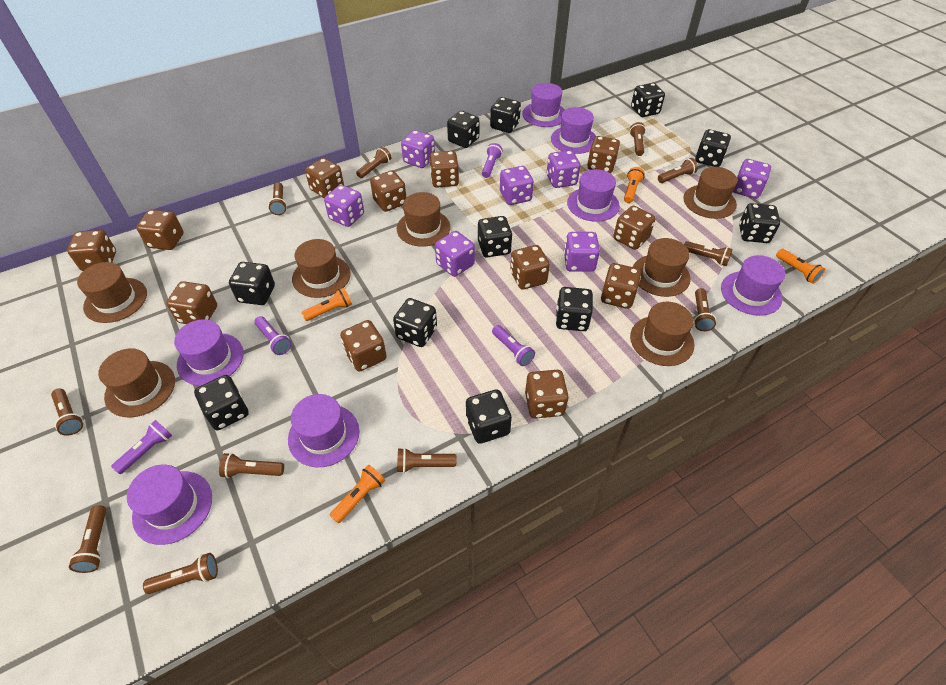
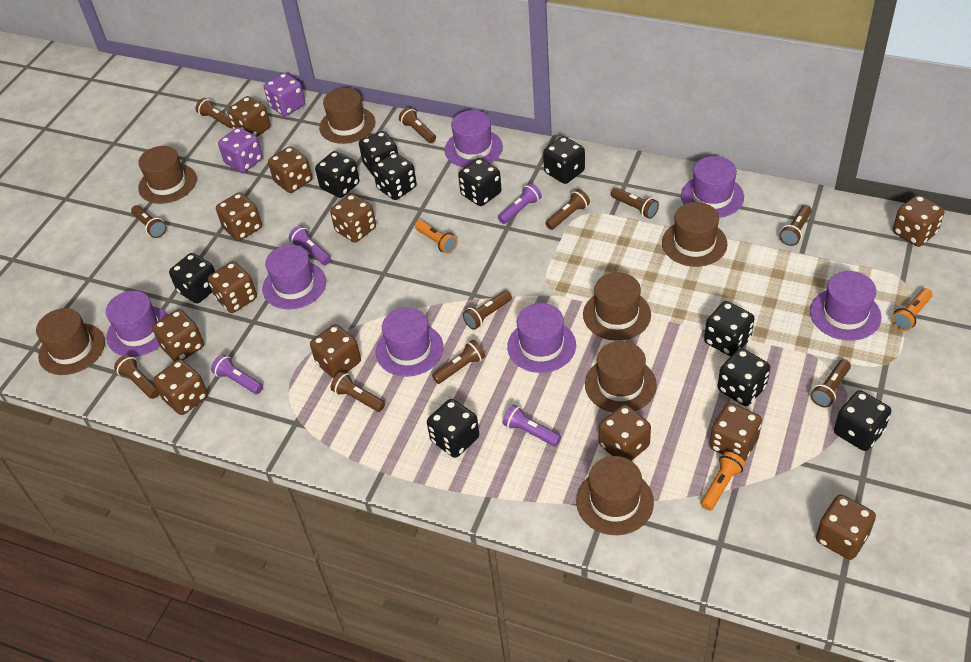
black dice: 11 -> 10
orange flashlight: 4 -> 3
purple dice: 7 -> 2

